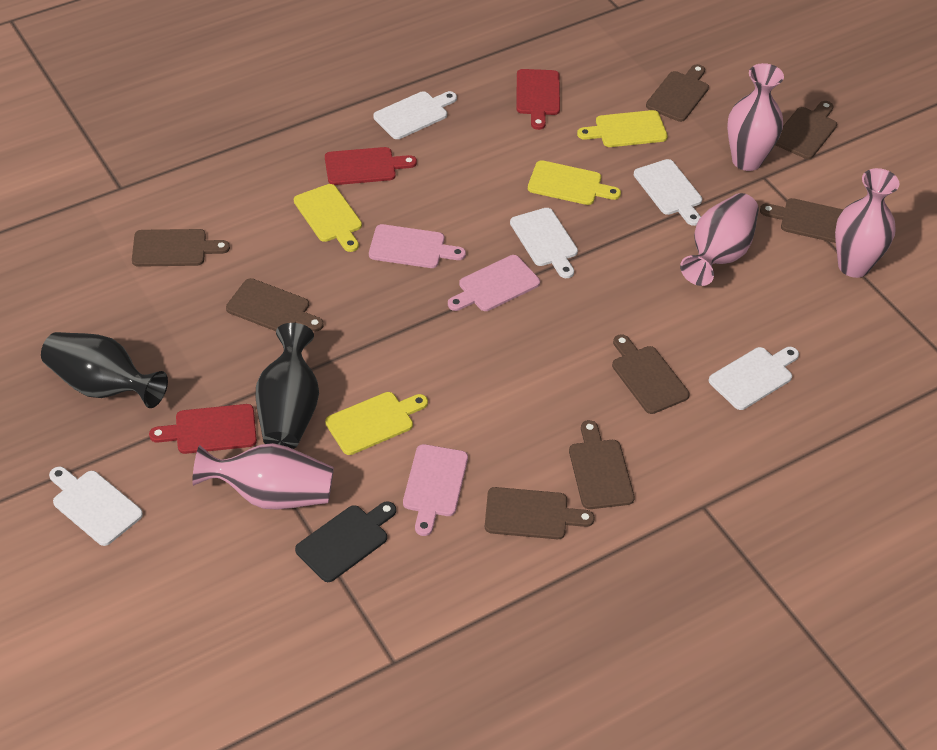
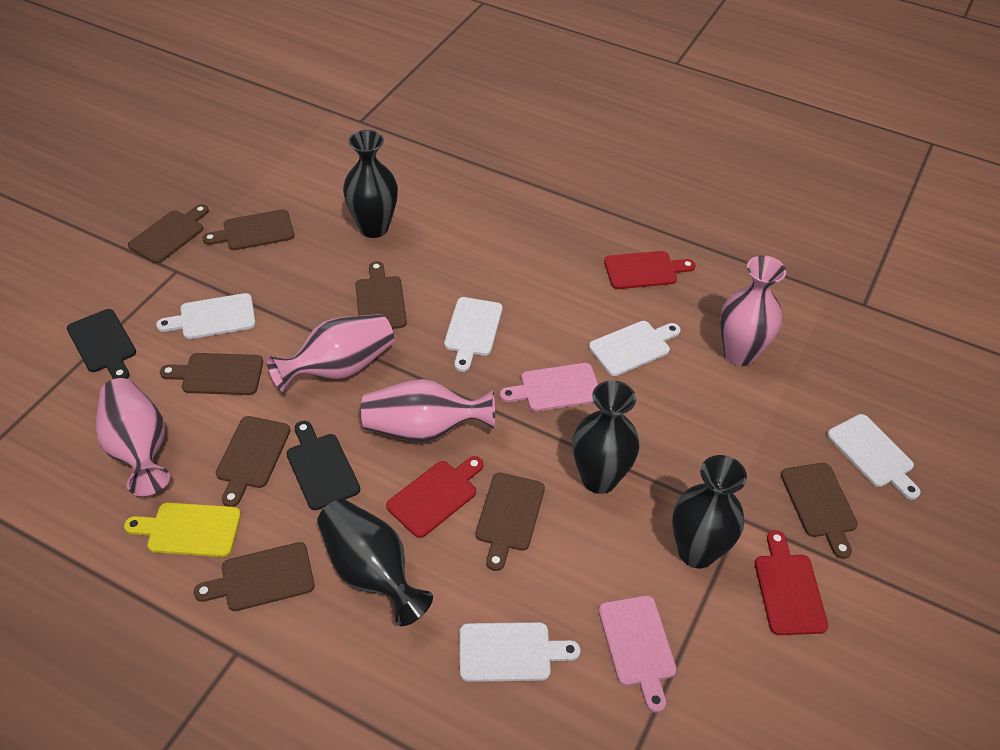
black cutting board: 1 -> 2
black vase: 2 -> 4
pink cutting board: 3 -> 2
yellow cutting board: 4 -> 1

